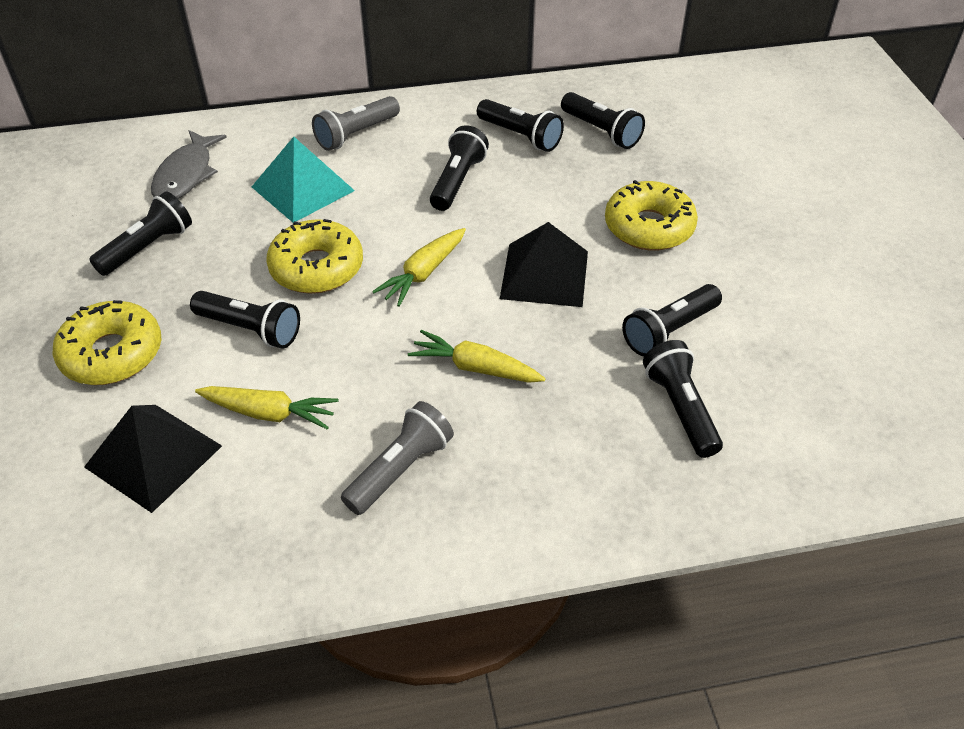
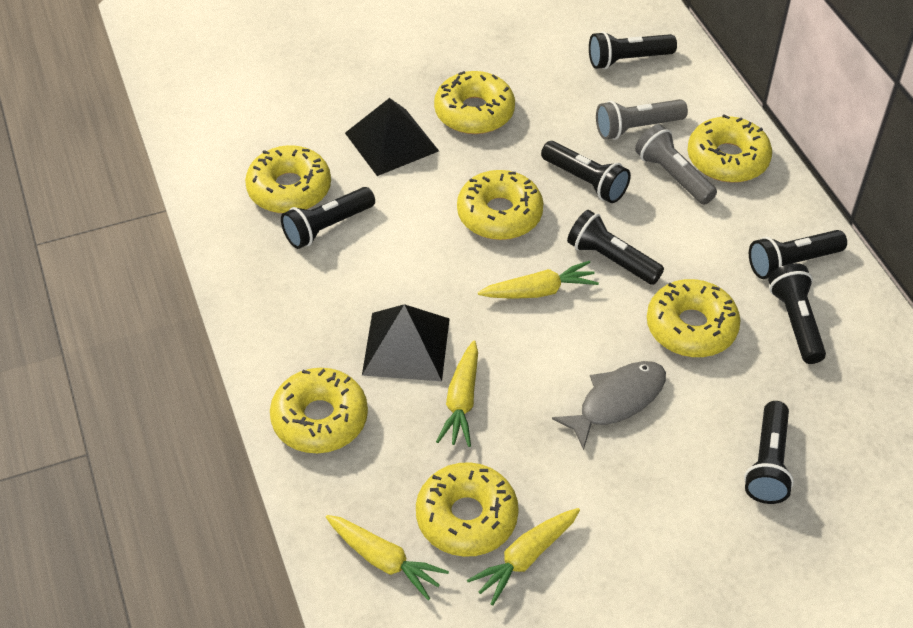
turquoise pyramid: 1 -> 0
yellow carrot: 3 -> 4
yellow donut: 3 -> 7

